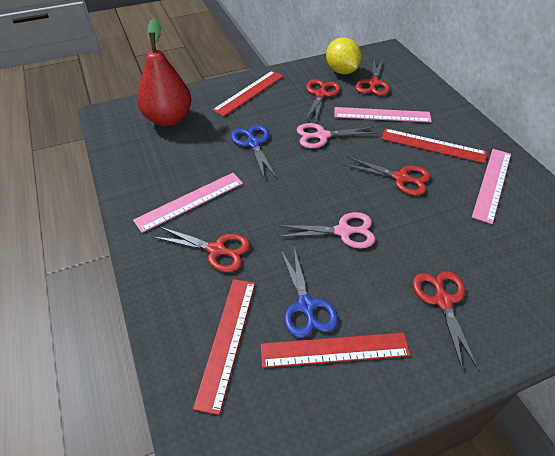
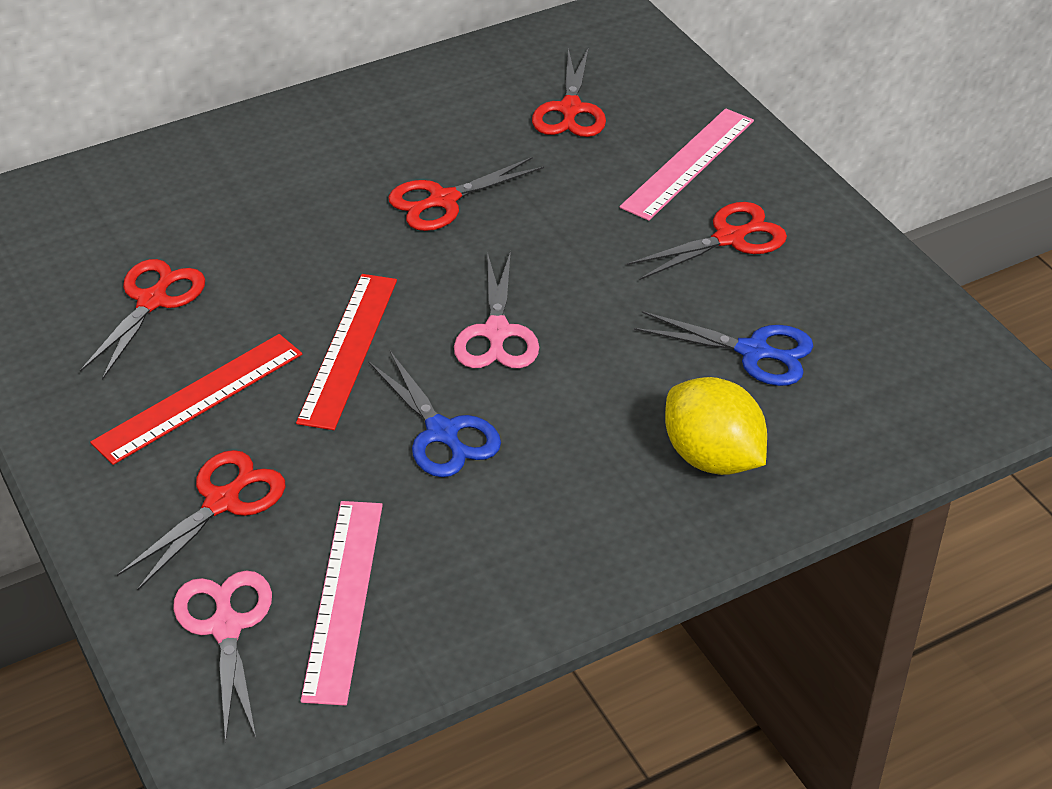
pink ruler: 3 -> 2
red pear: 1 -> 0
red ruler: 4 -> 2

